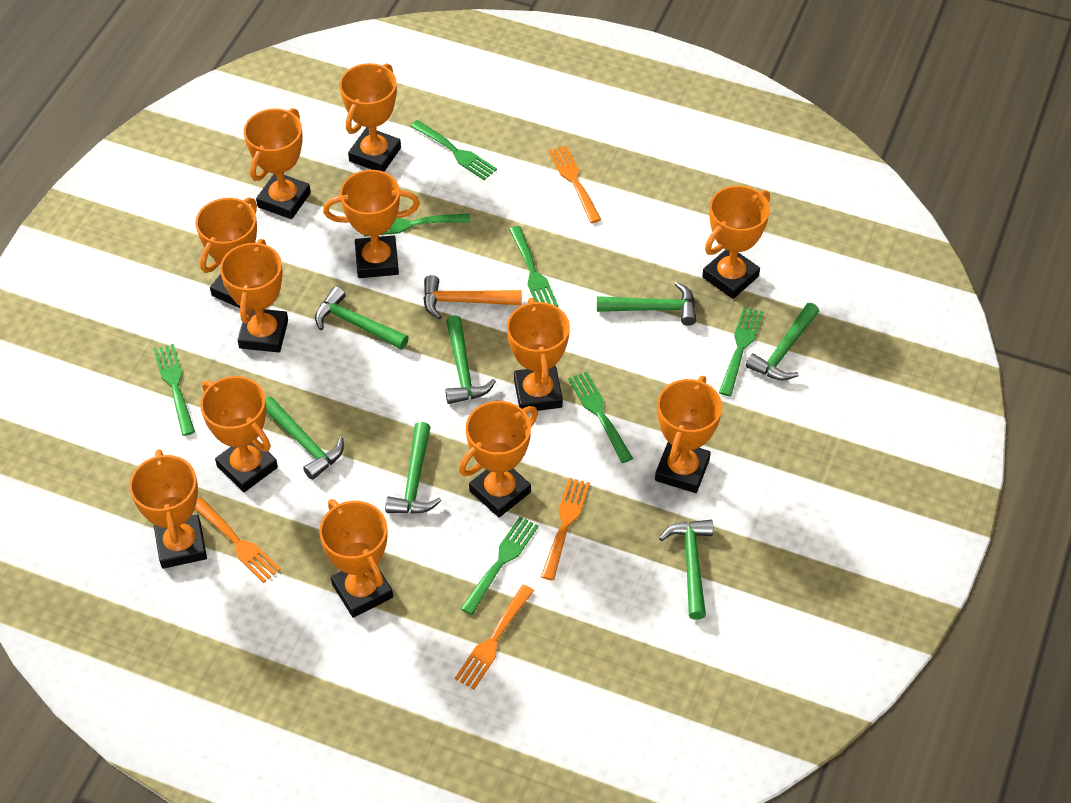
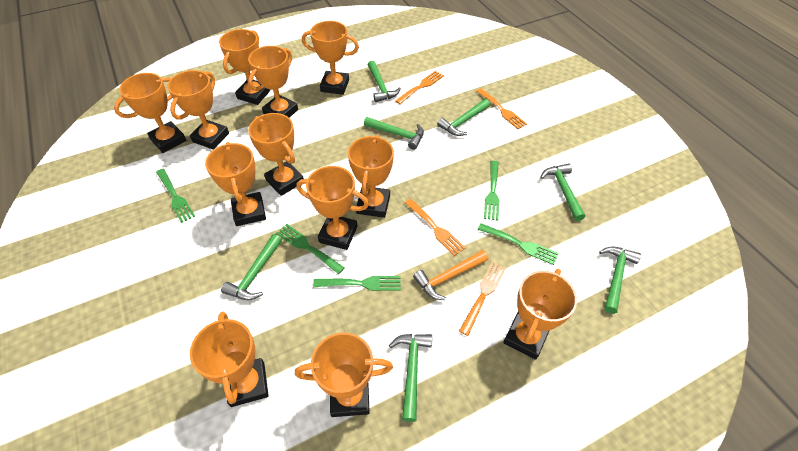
green fork: 7 -> 5

